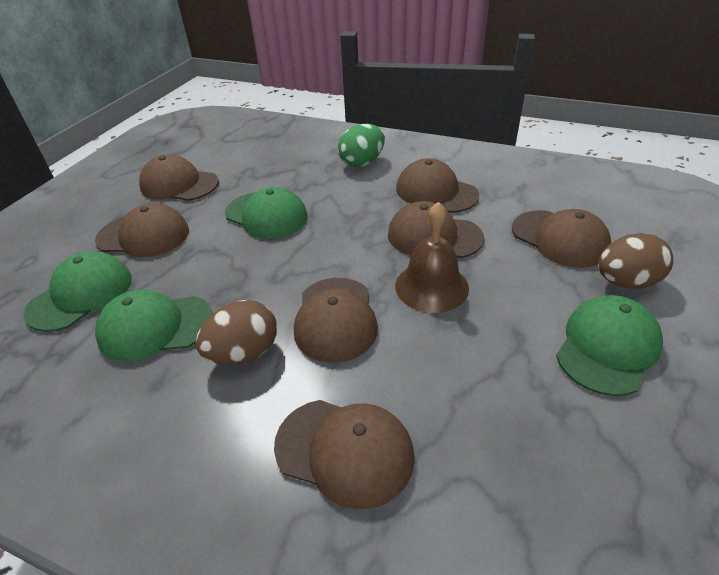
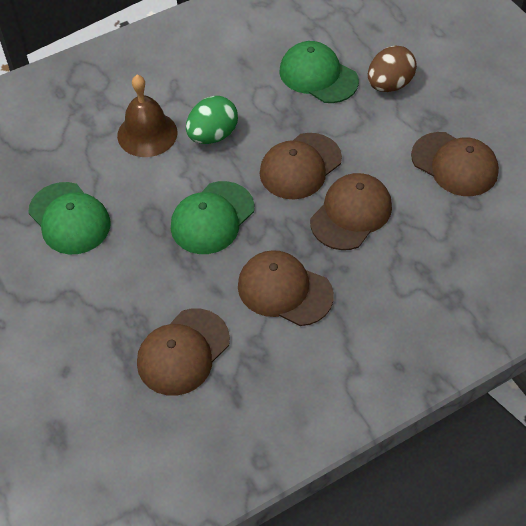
brown cap: 7 -> 5
brown egg: 2 -> 1
green cap: 4 -> 3

